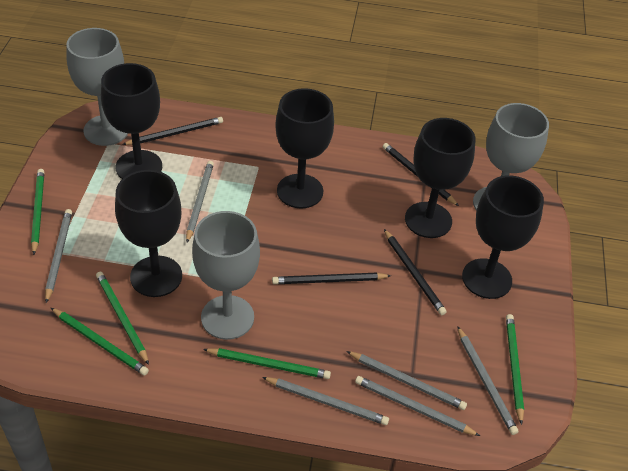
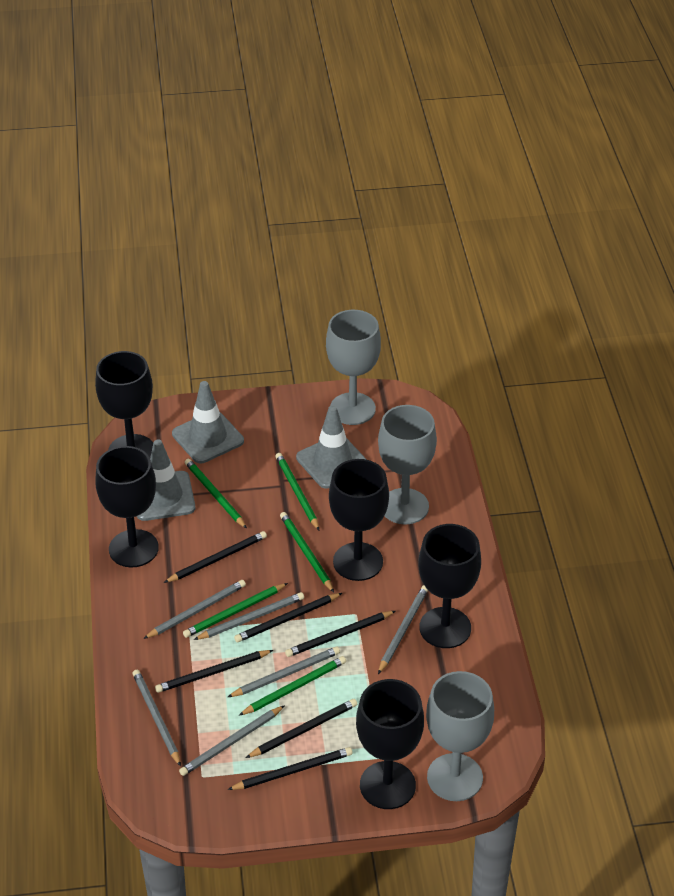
black pencil: 4 -> 6
grey traffic cone: 0 -> 3

